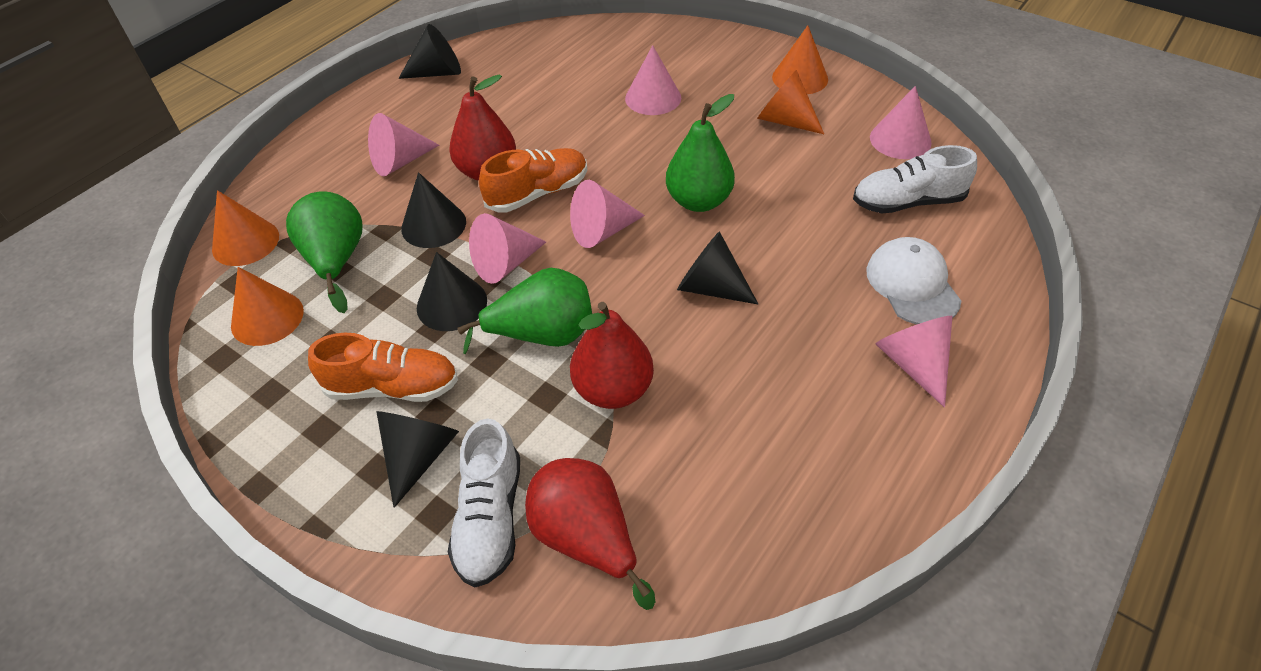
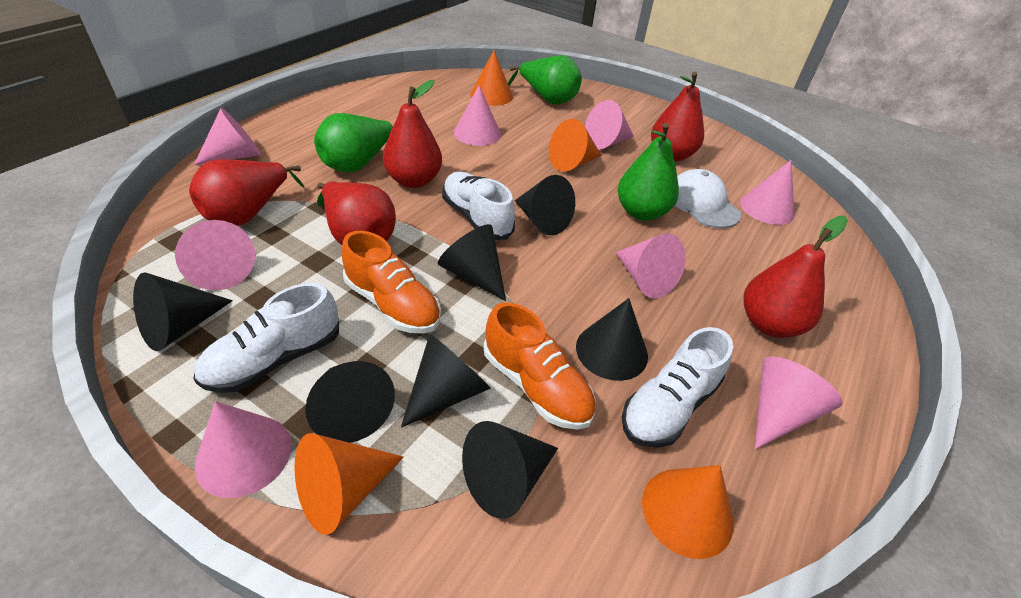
black cone: 5 -> 7
pink cone: 6 -> 8
red pear: 3 -> 5
white shoe: 2 -> 3

